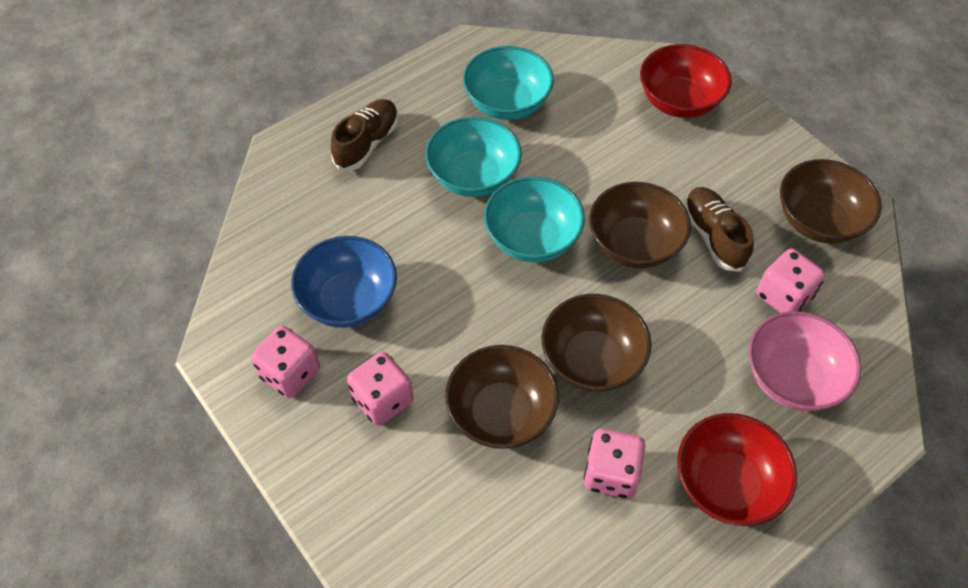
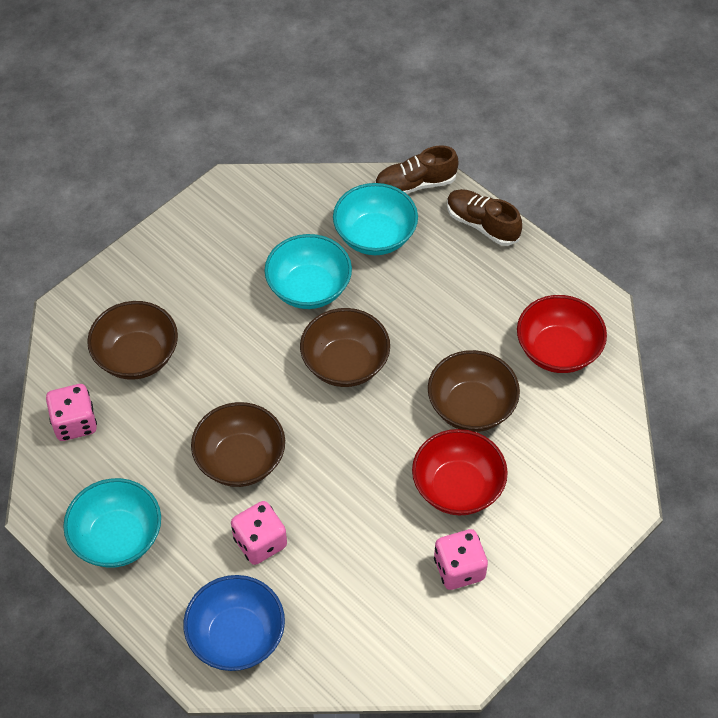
pink bowl: 1 -> 0
pink dice: 4 -> 3

